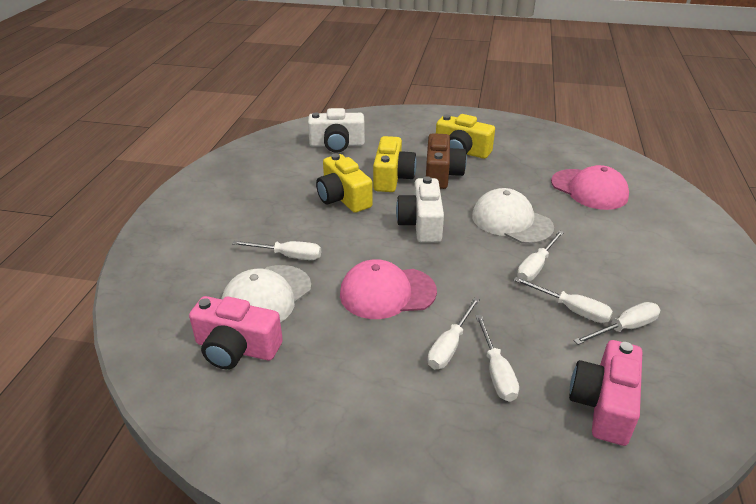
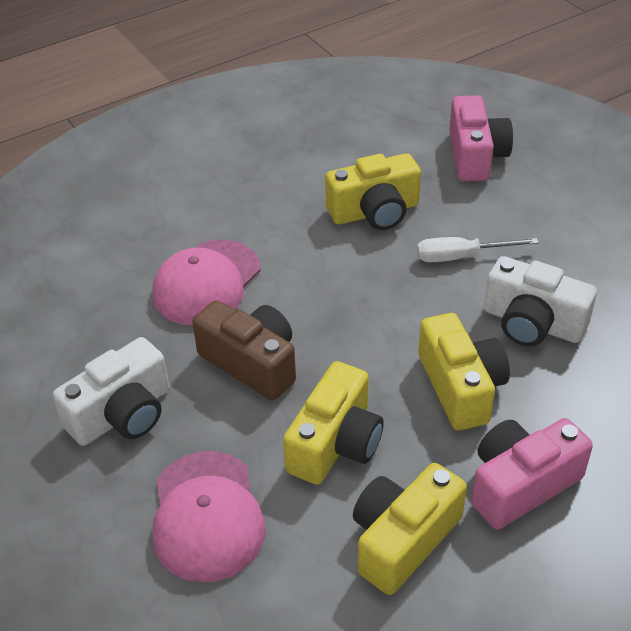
white cap: 2 -> 0
white screwdriver: 6 -> 1
yellow camera: 3 -> 4

